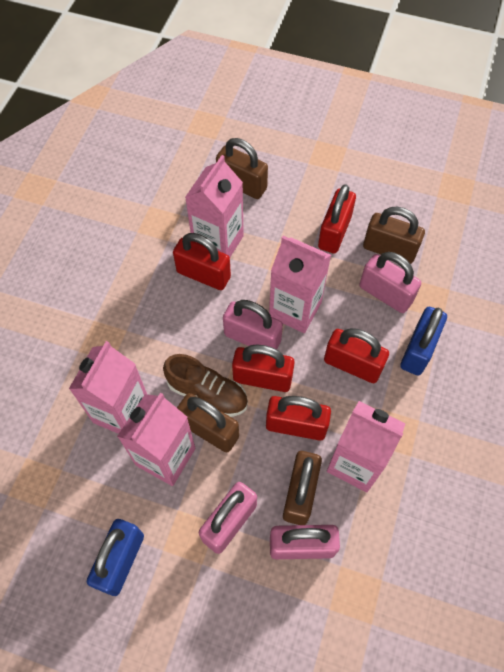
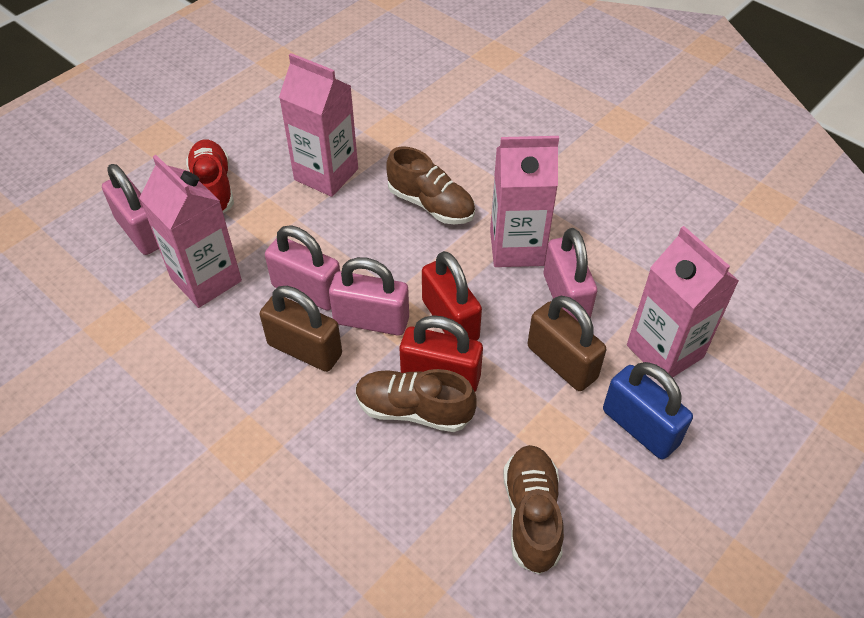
blue padlock: 2 -> 1
brown padlock: 4 -> 2
brown shoe: 1 -> 3
pink carton: 5 -> 4
red padlock: 5 -> 2
red shoe: 0 -> 1

